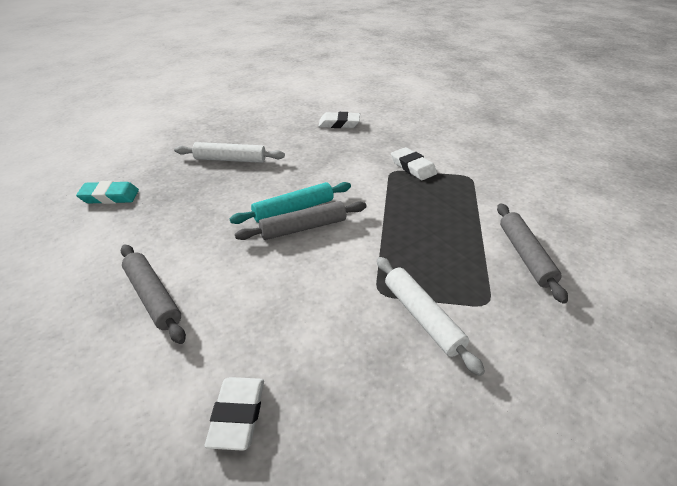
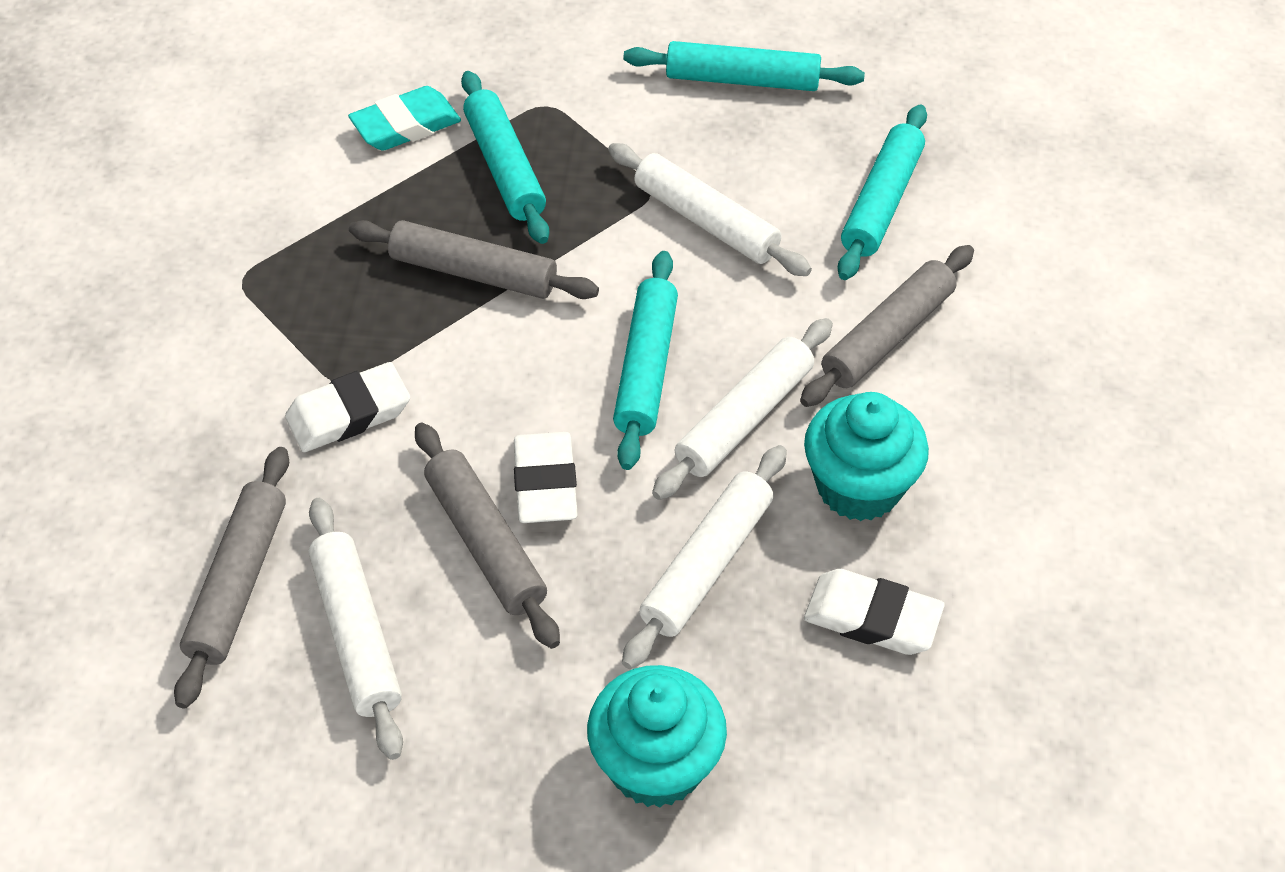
grey rolling pin: 3 -> 4
turquoise cupcake: 0 -> 2
turquoise rolling pin: 1 -> 4
white rolling pin: 2 -> 4

